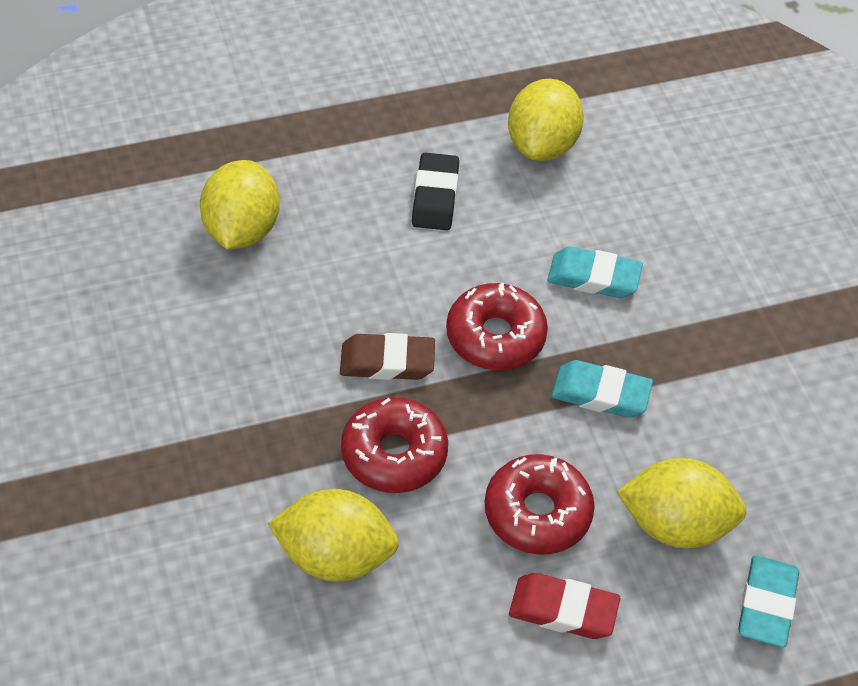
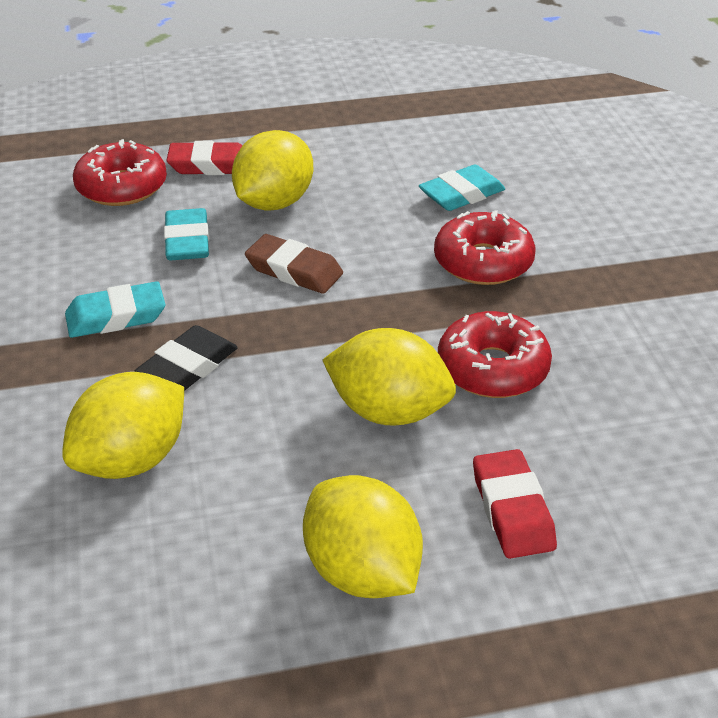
red eraser: 1 -> 2

